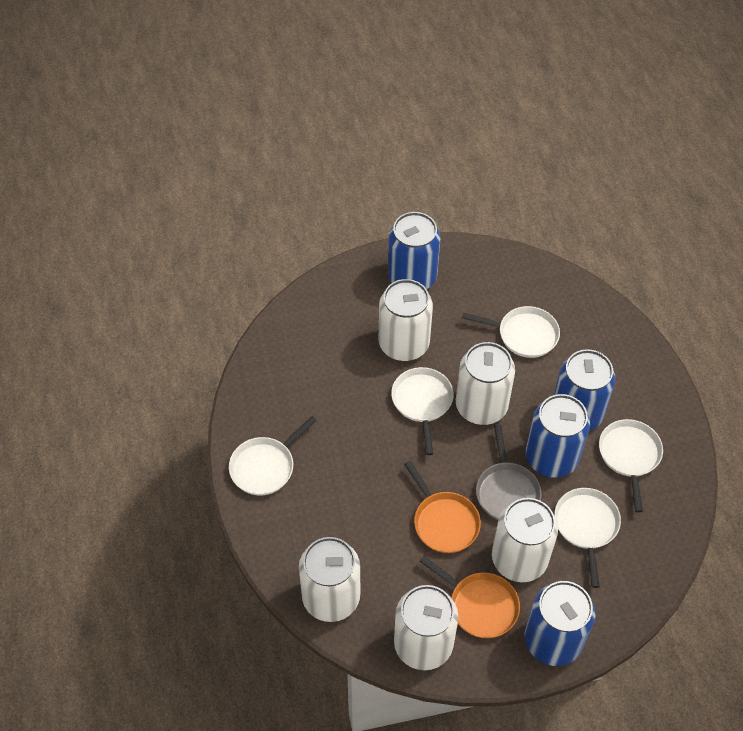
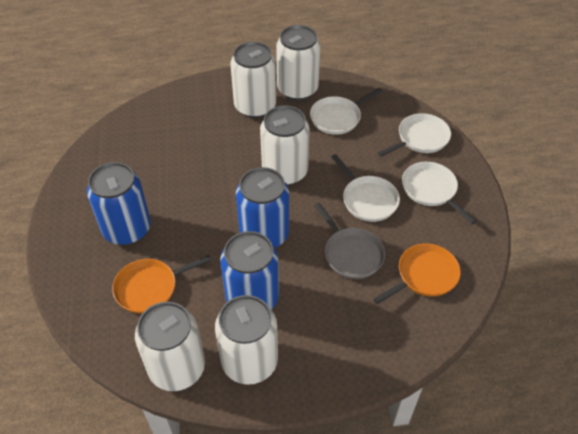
blue can: 4 -> 3
white pan: 5 -> 4

